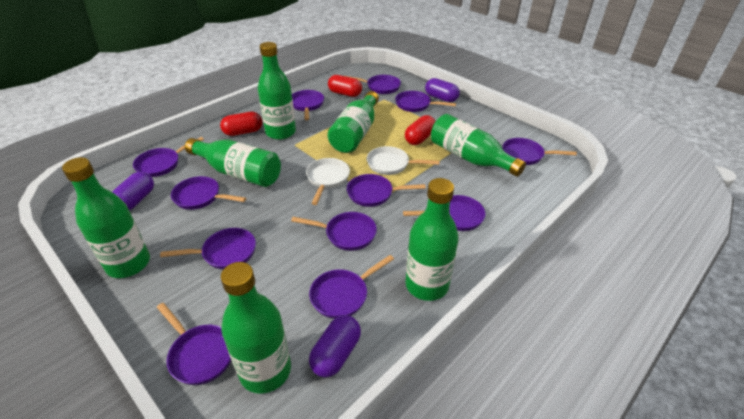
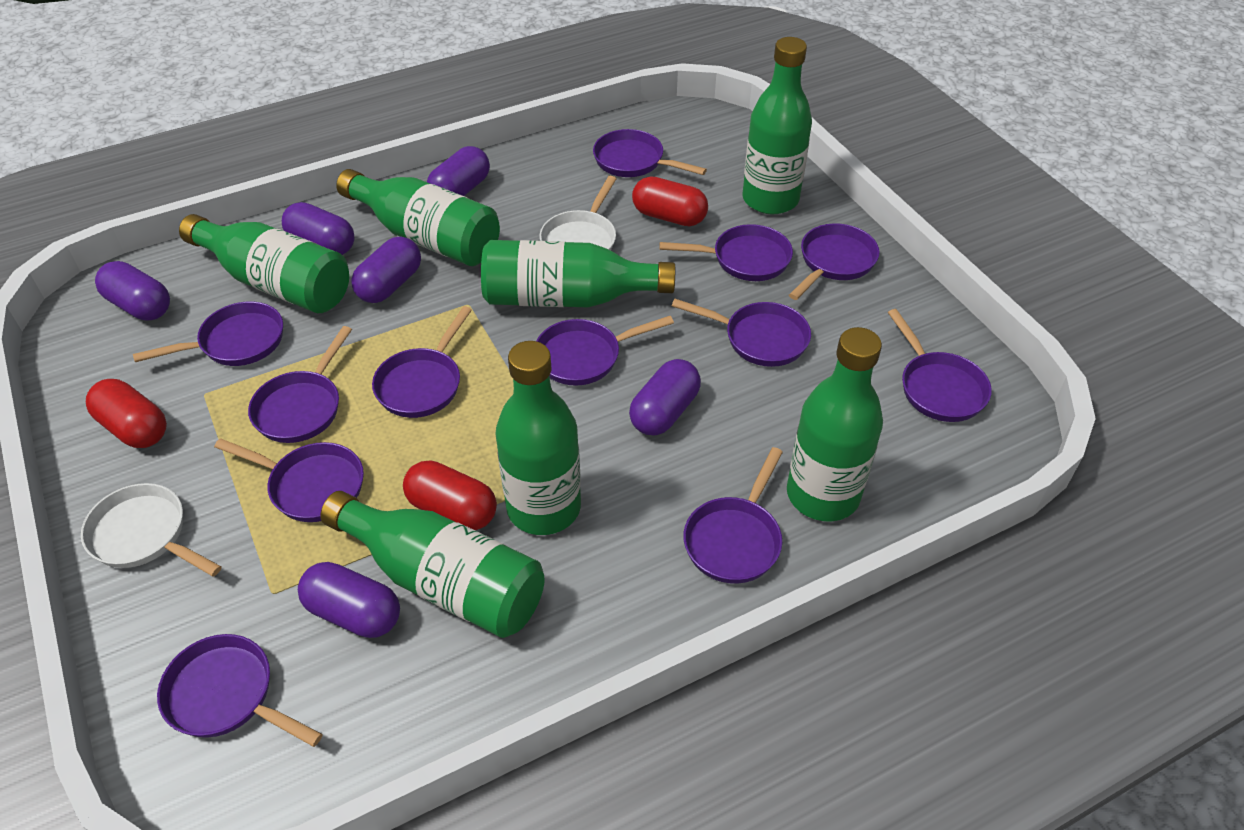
purple capsule: 3 -> 6

